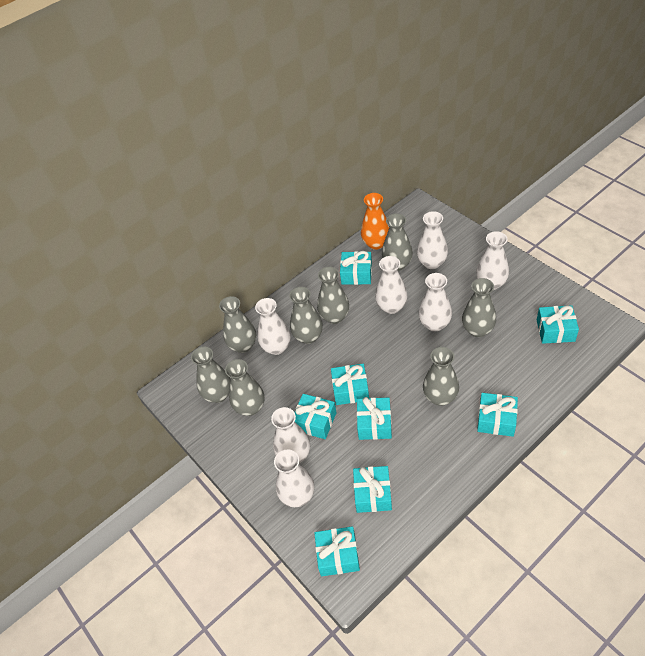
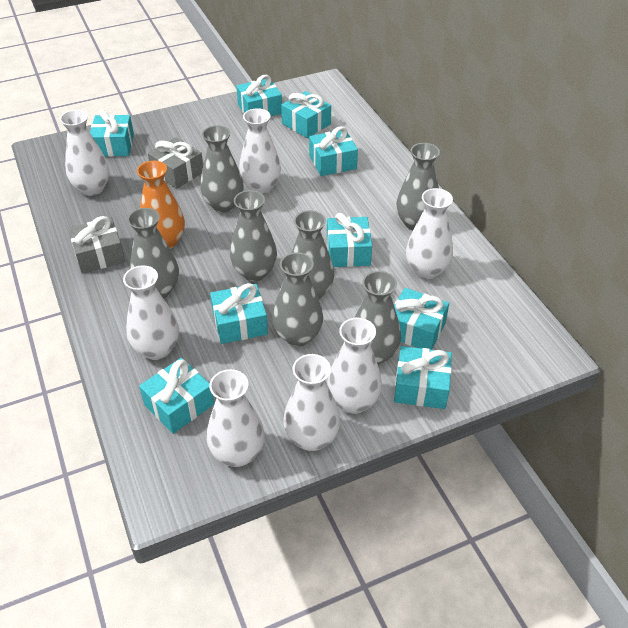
grey gift: 0 -> 2
grey vase: 8 -> 7
turquoise gift: 8 -> 9

